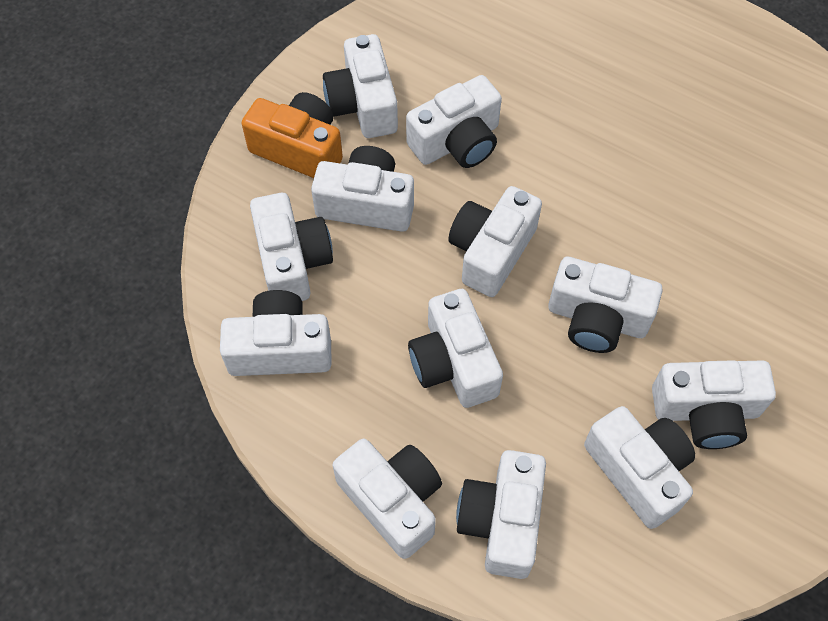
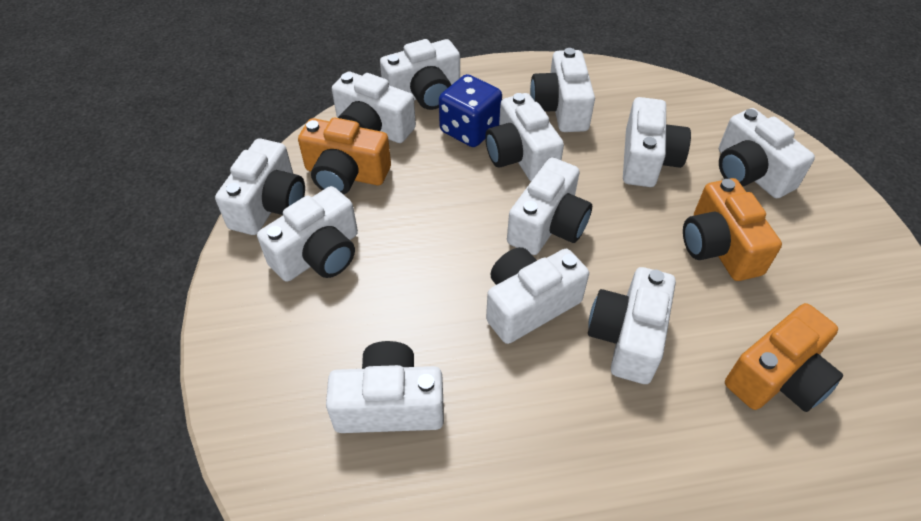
blue dice: 0 -> 1
orange camera: 1 -> 3

